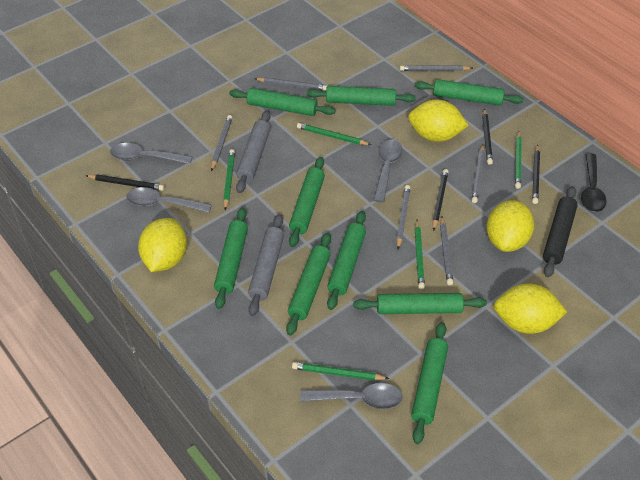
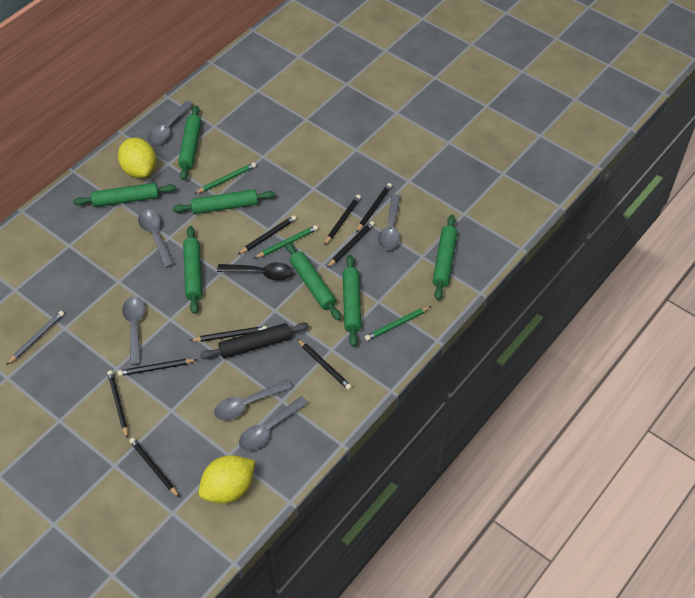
black pencil: 4 -> 9
green pencil: 5 -> 3
green rolling pin: 9 -> 7
grey pencil: 6 -> 1
grey rolling pin: 2 -> 0
grey spoon: 4 -> 6
yellow lemon: 4 -> 2

